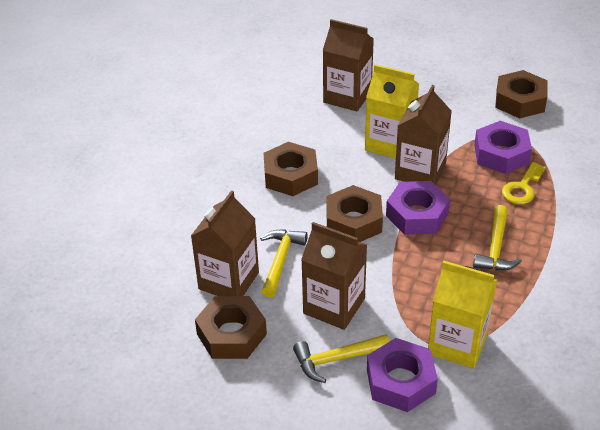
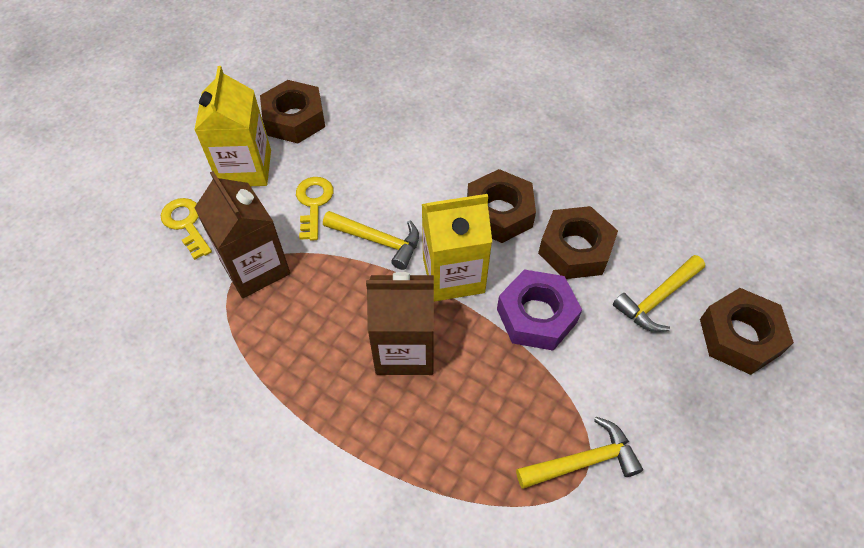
brown carton: 4 -> 2
purple nut: 3 -> 1
yellow key: 1 -> 2

